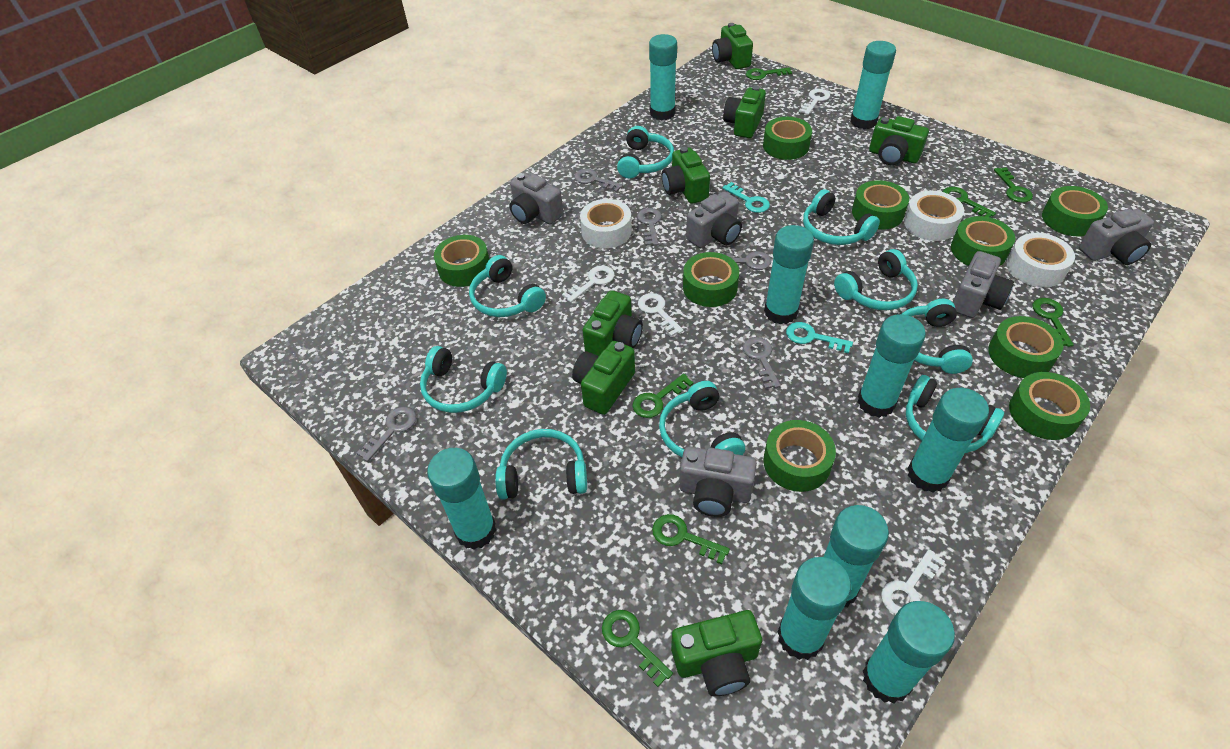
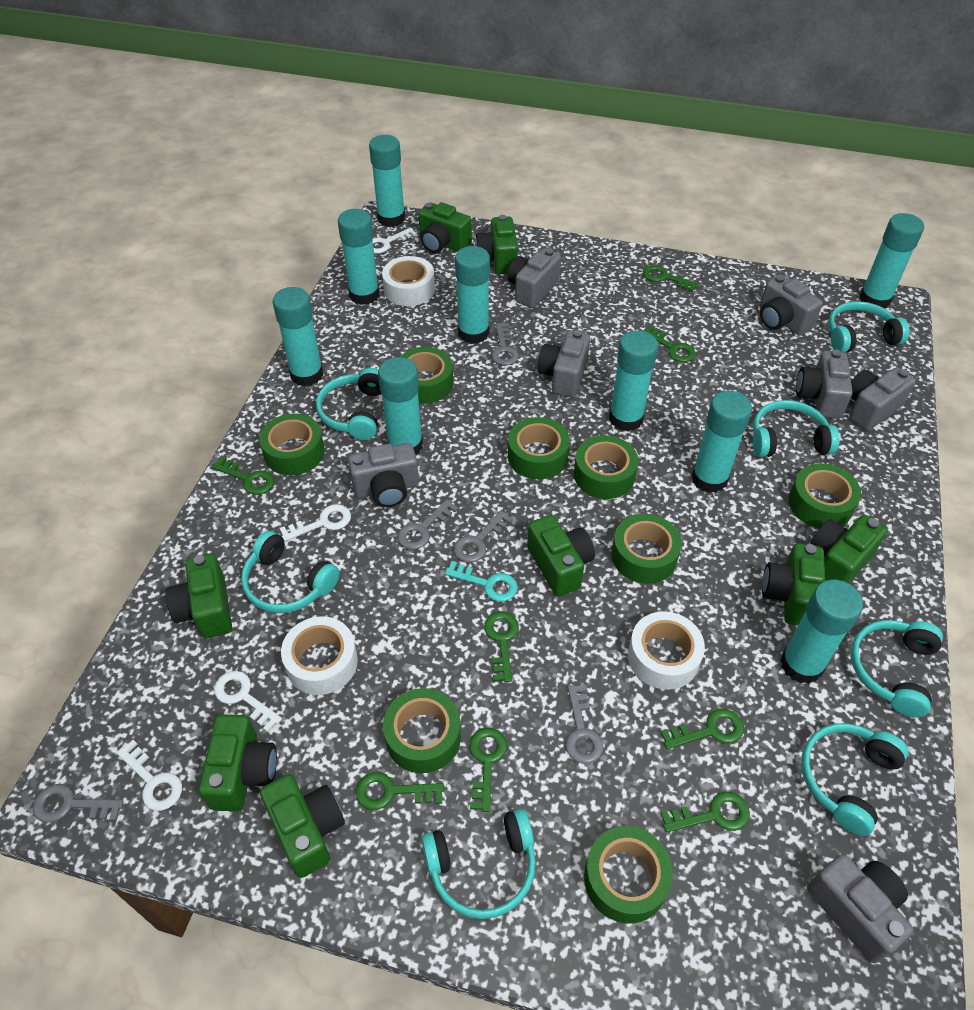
green camera: 7 -> 8
green key: 7 -> 8
green tape: 9 -> 8
grey camera: 5 -> 7
turquoise headphones: 9 -> 7
turquoise key: 2 -> 1

